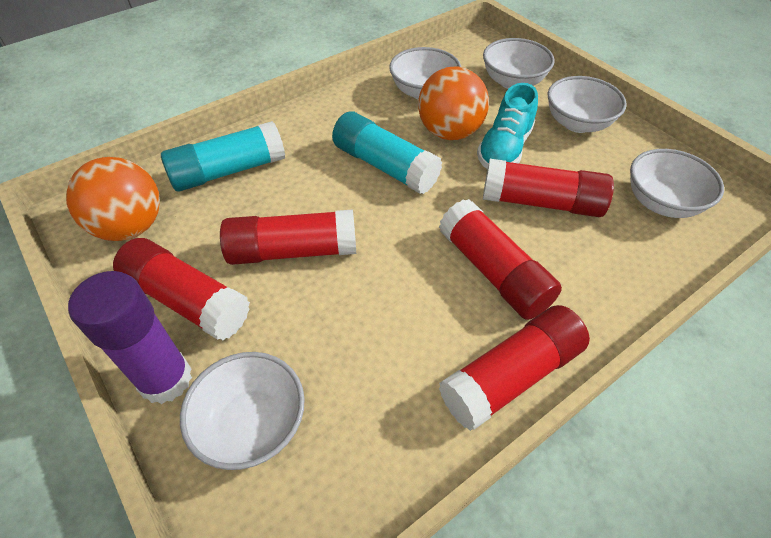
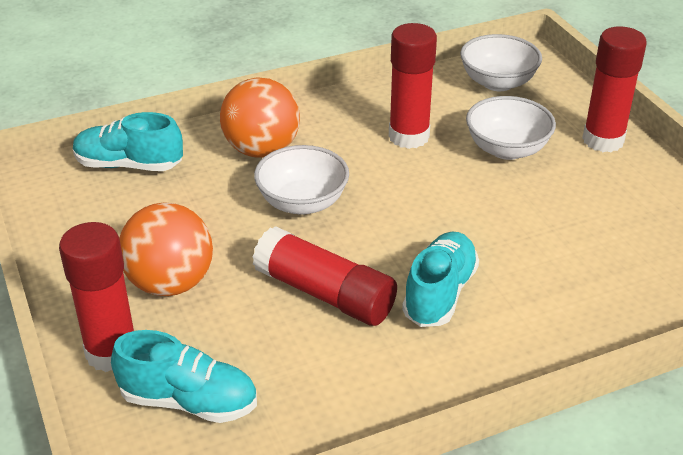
purple glue stick: 1 -> 0
red glue stick: 5 -> 4
turquoise glue stick: 2 -> 0
turquoise shoe: 1 -> 3
white bowl: 5 -> 3

